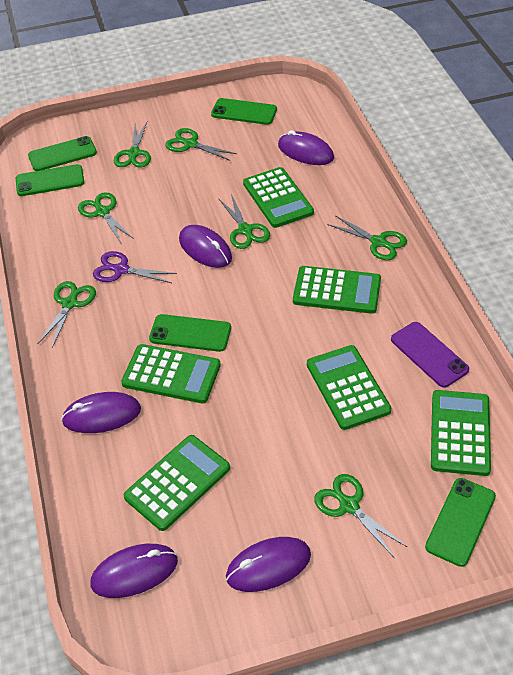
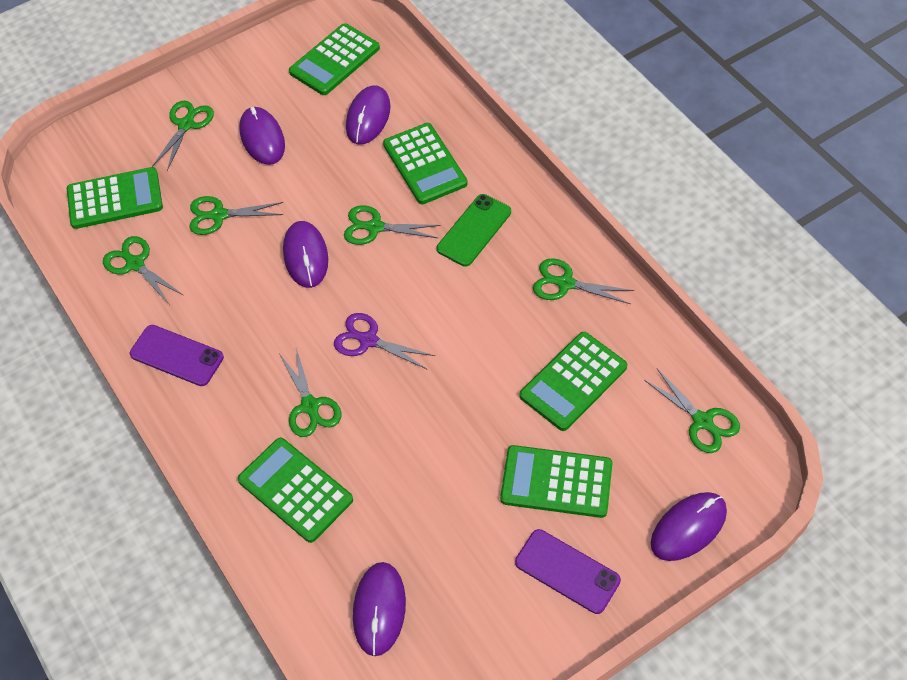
green phone: 5 -> 1
purple phone: 1 -> 2

